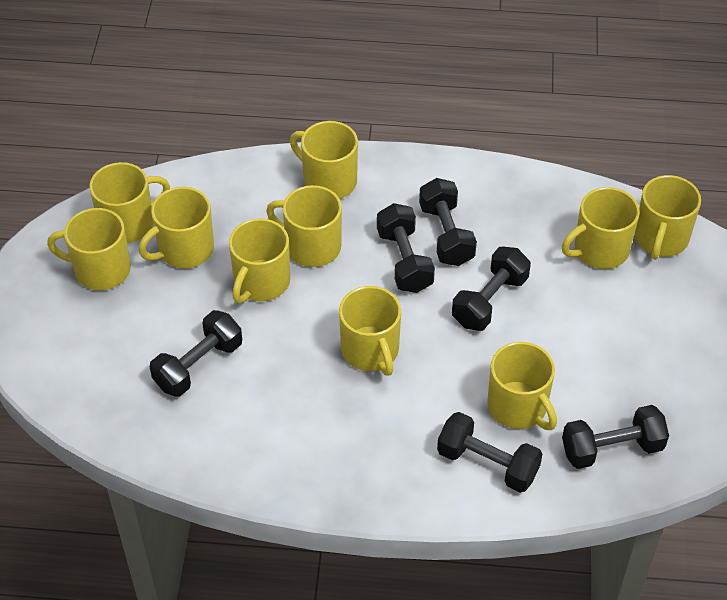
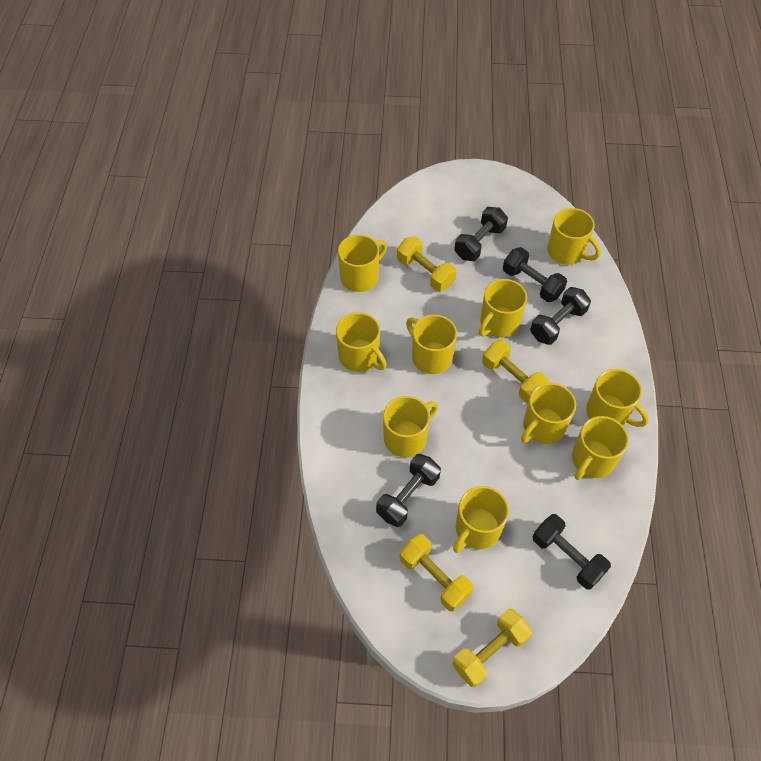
black dumbbell: 6 -> 5
yellow dumbbell: 0 -> 4

